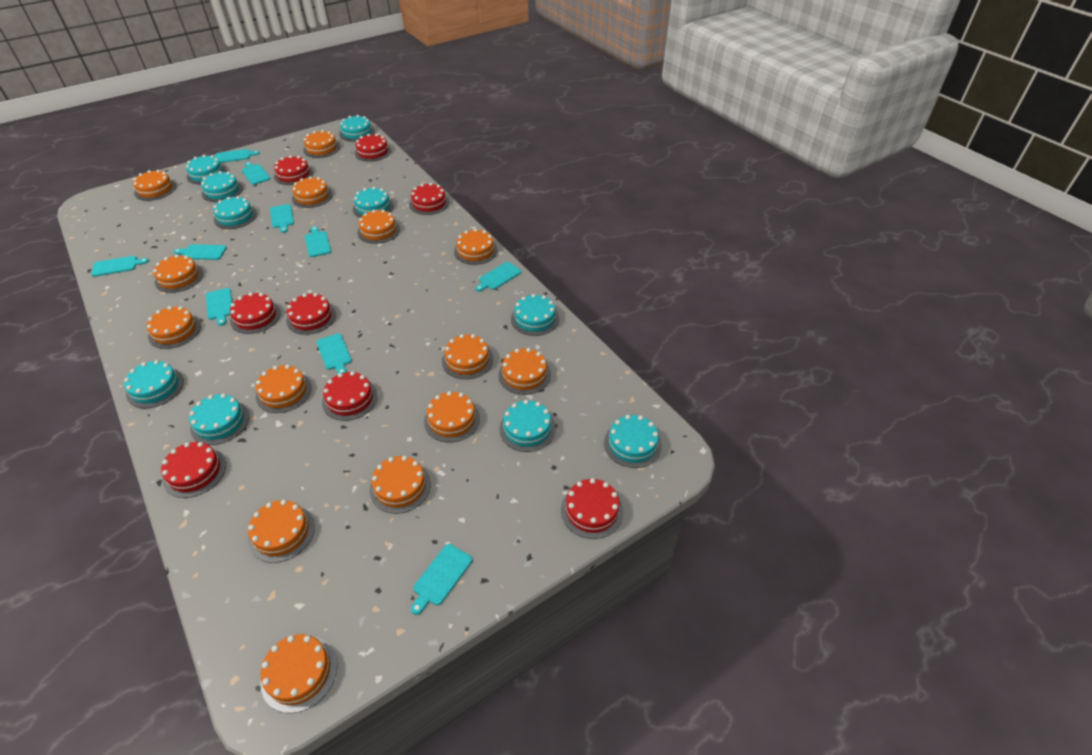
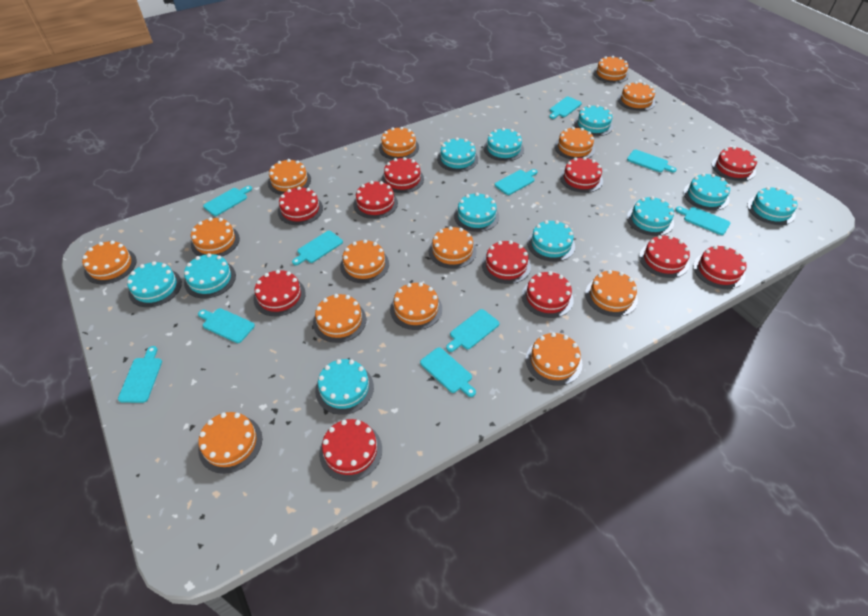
red cake: 8 -> 11
turquoise cake: 10 -> 11

